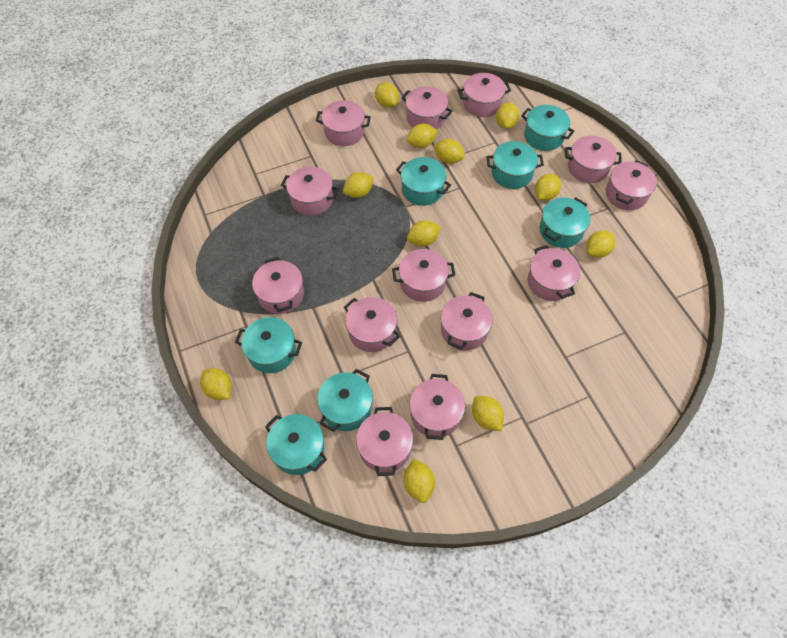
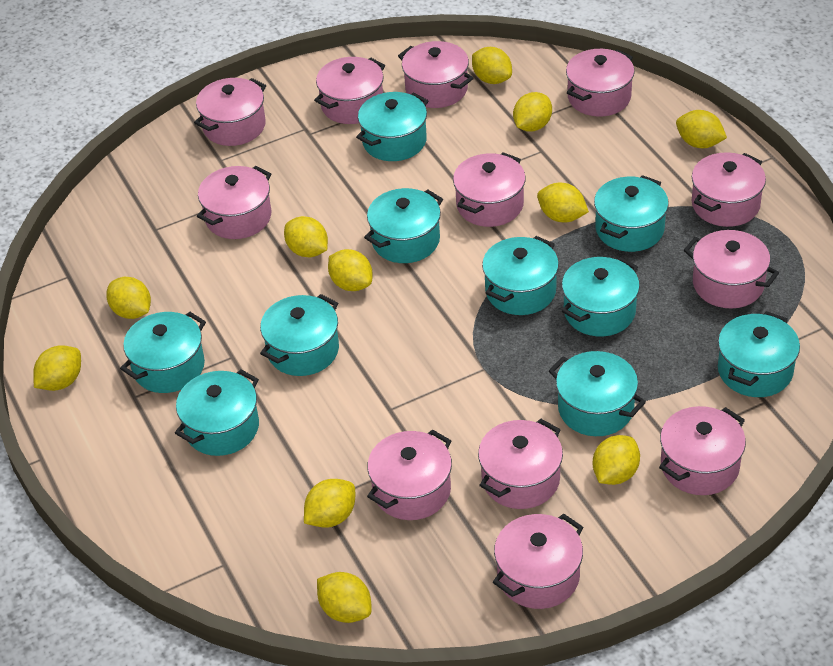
pink pot: 13 -> 12
turquoise pot: 7 -> 10

